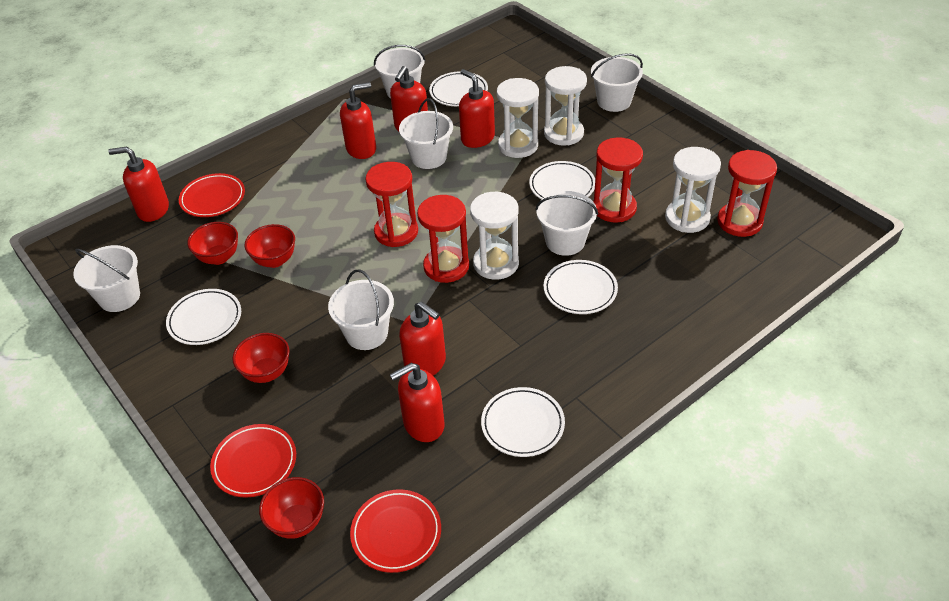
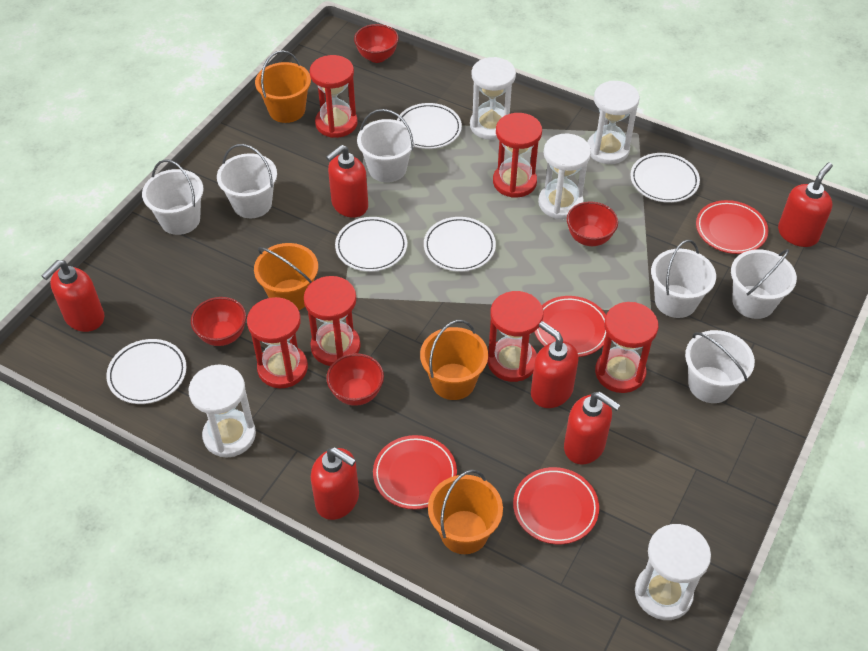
orange bucket: 0 -> 4
red hourglass: 4 -> 6
red plate: 3 -> 4
white hourglass: 4 -> 5

